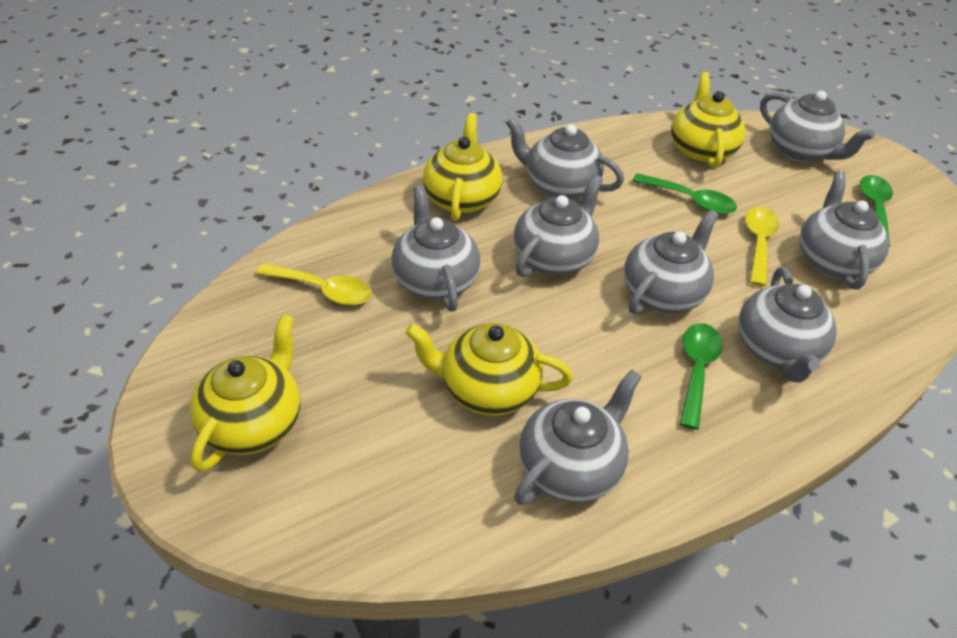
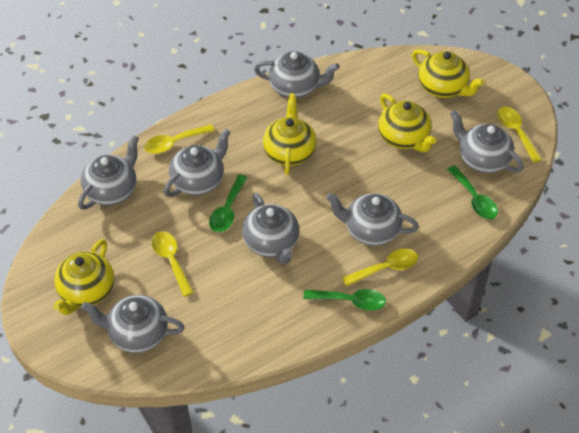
grey teapot: 8 -> 7
yellow spoon: 2 -> 4

